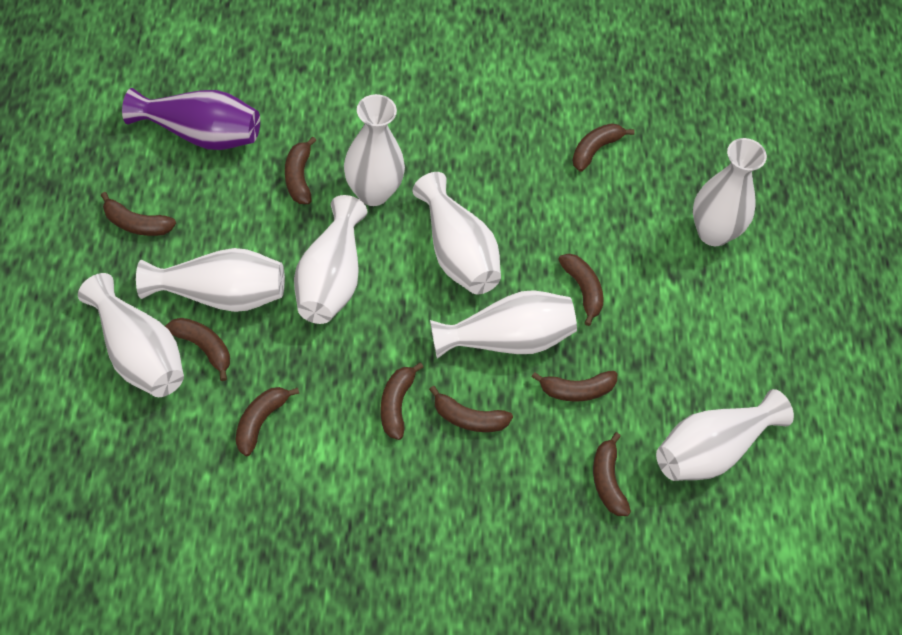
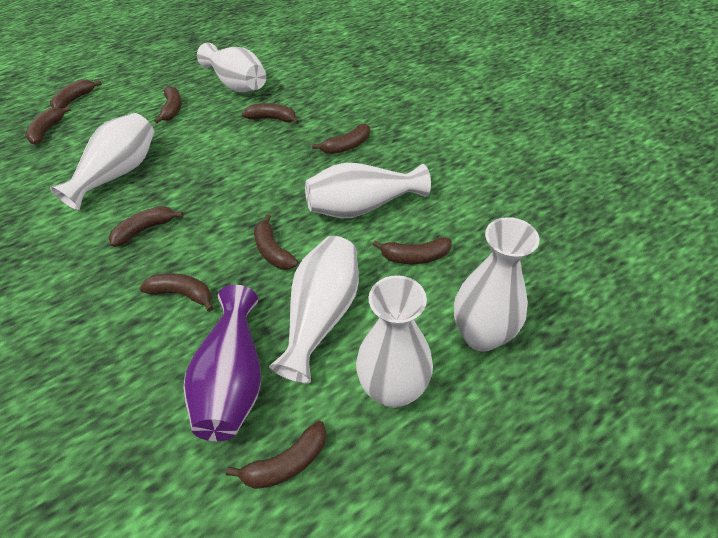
white vase: 8 -> 6

